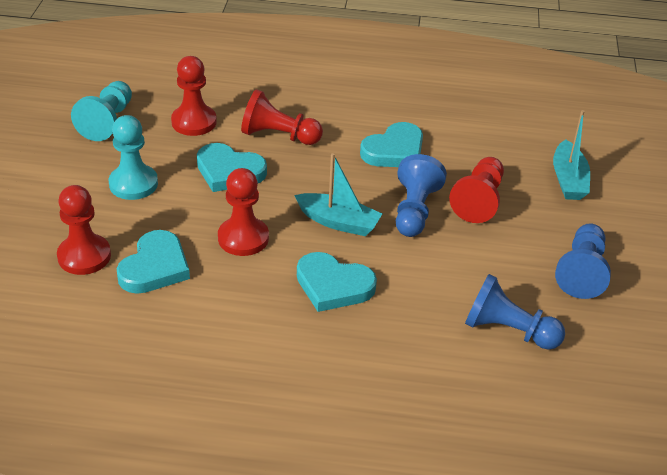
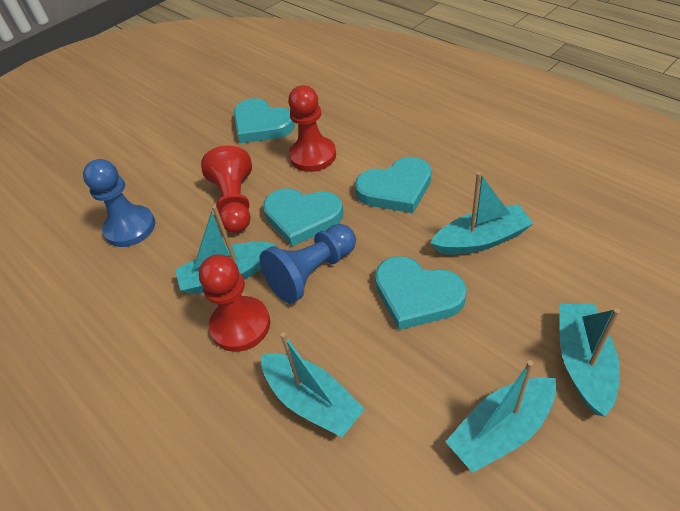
blue pawn: 3 -> 2
red pawn: 5 -> 3
turquoise boat: 2 -> 5
turquoise pawn: 2 -> 0

